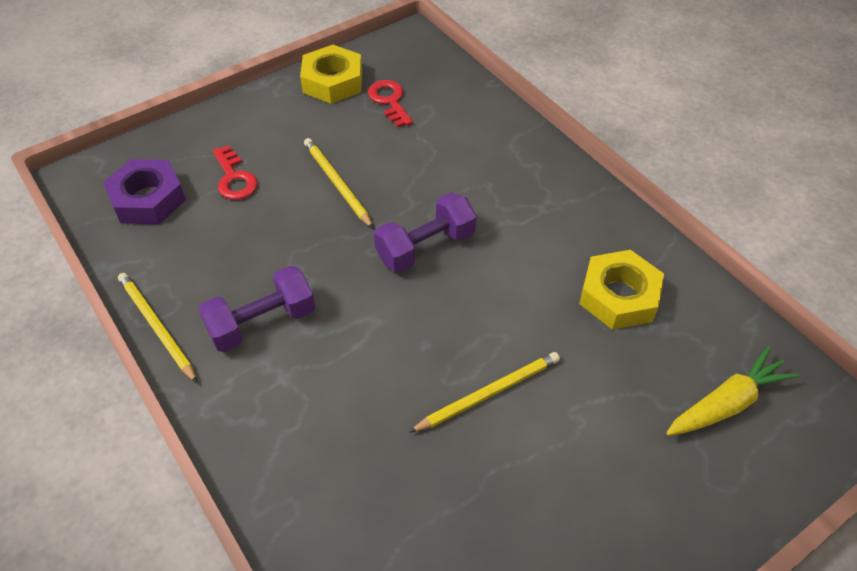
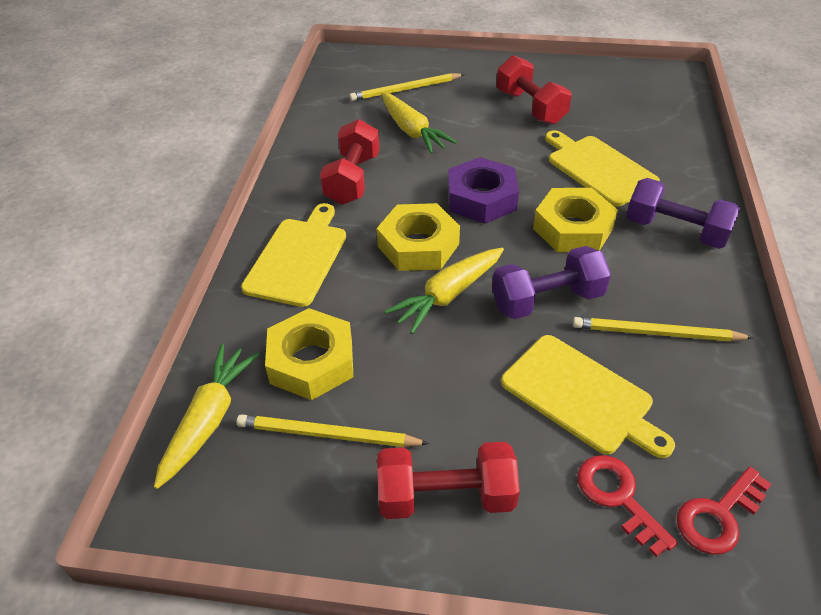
red dumbbell: 0 -> 3
yellow carrot: 1 -> 3
yellow cutting board: 0 -> 3
yellow nut: 2 -> 3

